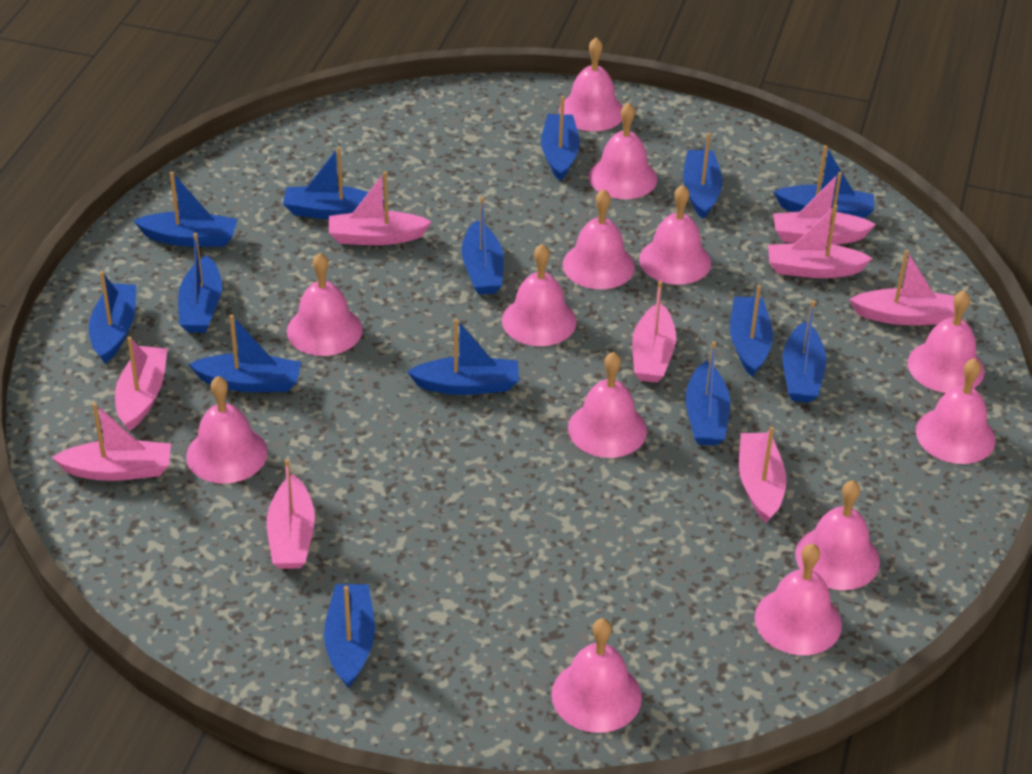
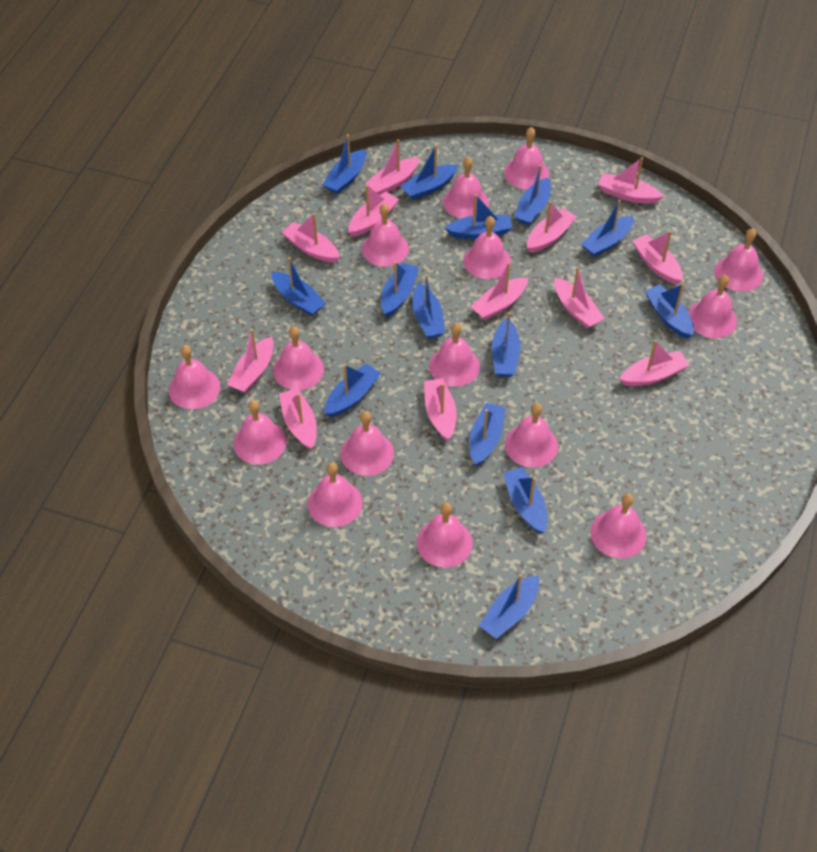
pink bell: 13 -> 15
pink boat: 9 -> 12

